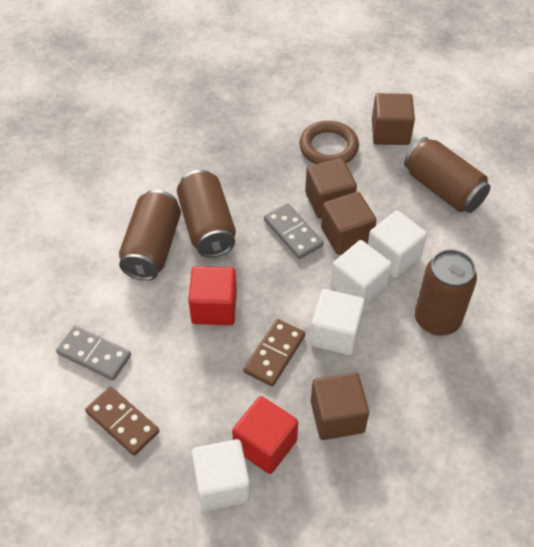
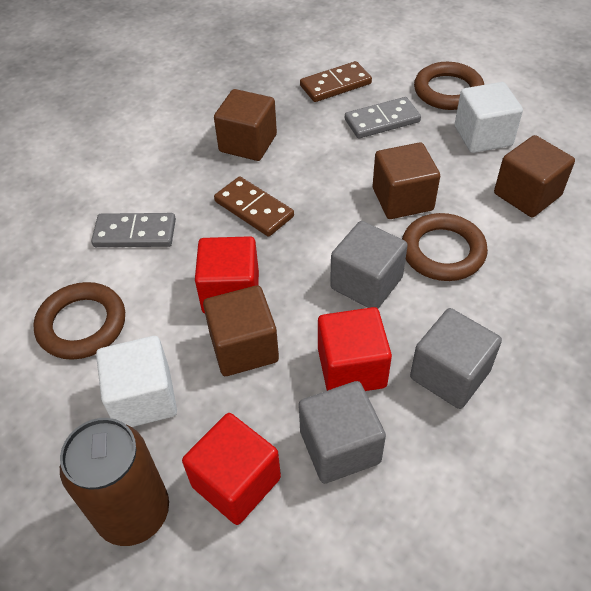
brown can: 4 -> 1
brown ring: 1 -> 3
grey cube: 0 -> 3
red cube: 2 -> 3
white cube: 4 -> 2

